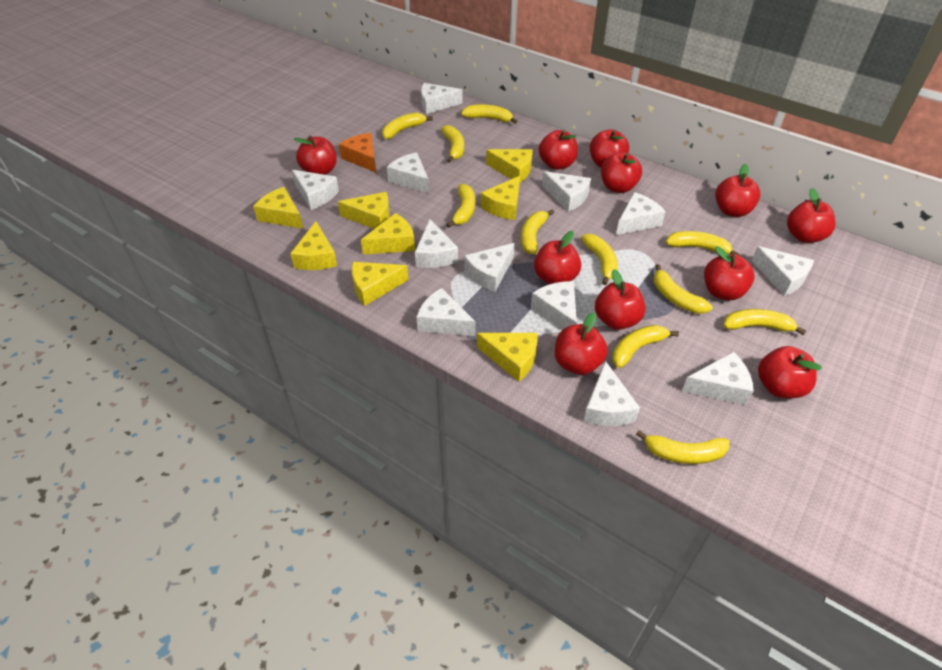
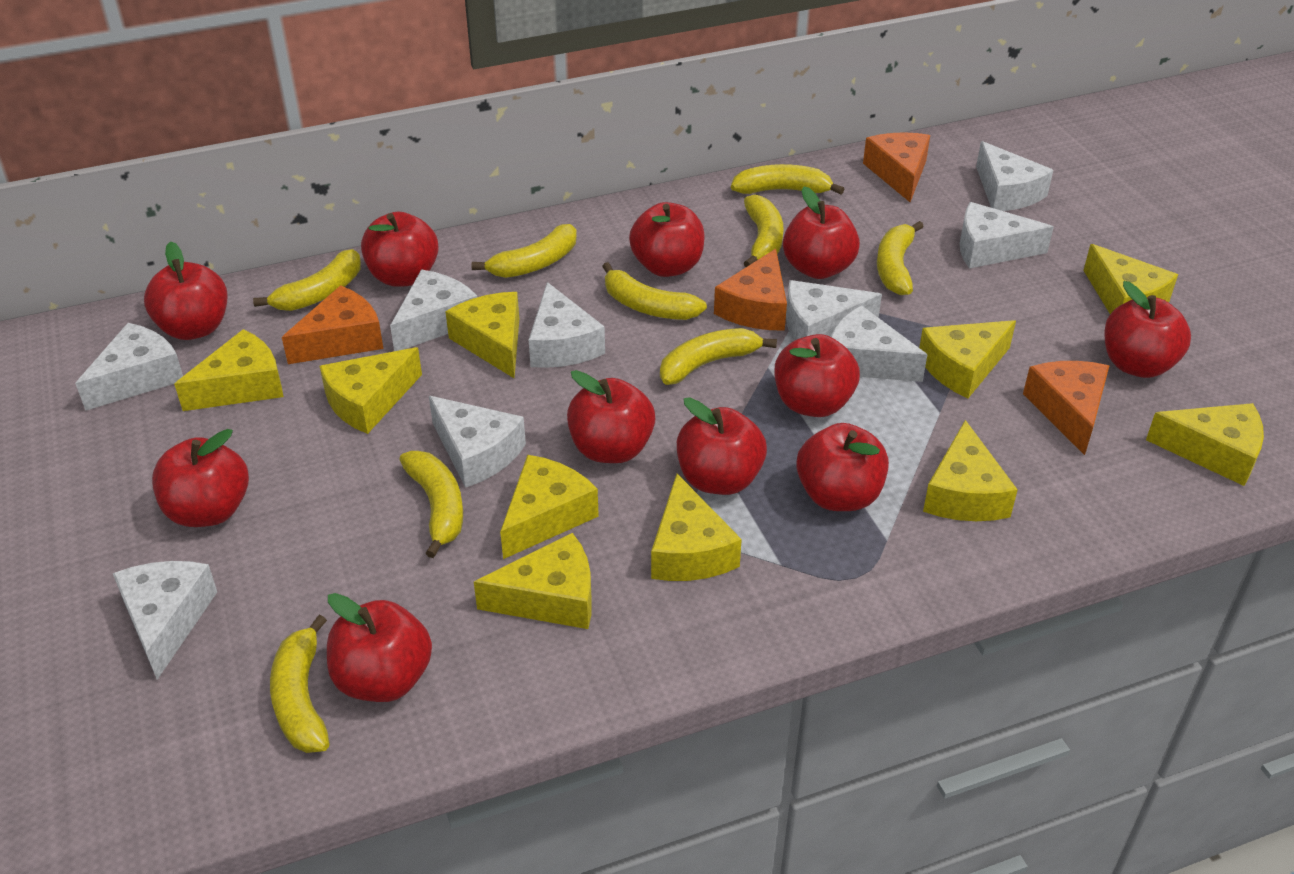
orange cheese: 1 -> 4
white cheese: 12 -> 9
yellow banana: 11 -> 9
yellow cheese: 8 -> 10

